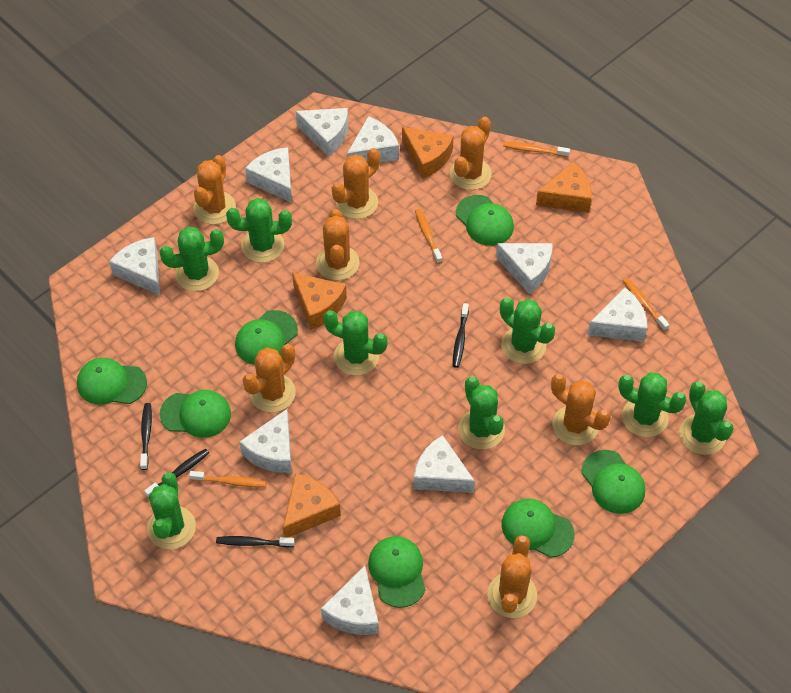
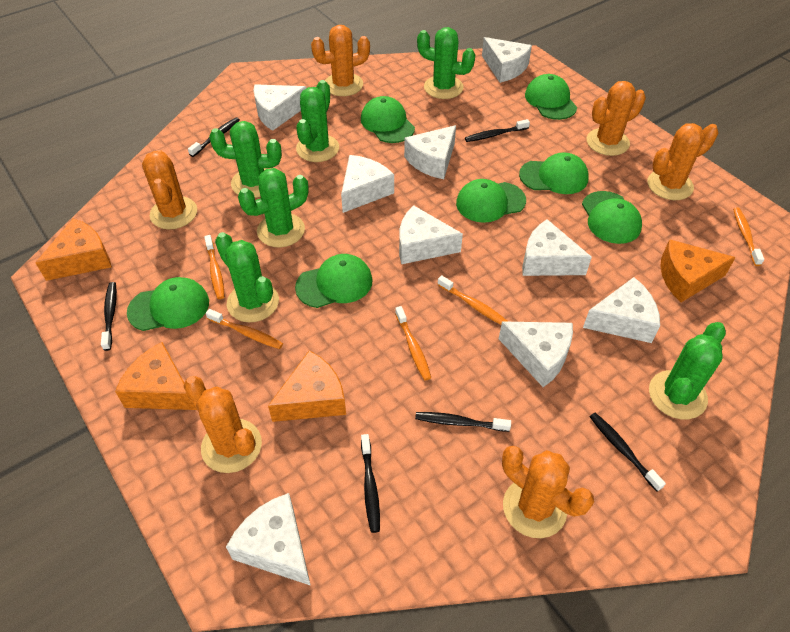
black toothbrush: 4 -> 6
green cactus: 8 -> 6
orange cactus: 7 -> 6
orange toothbrush: 4 -> 5

